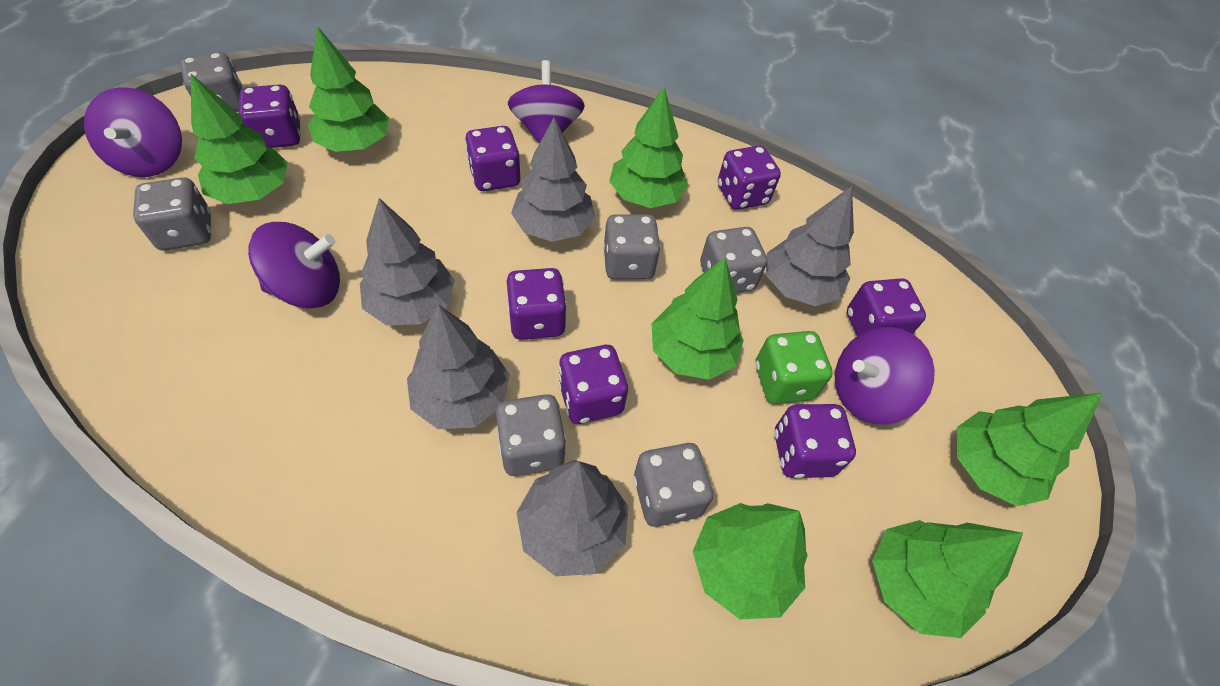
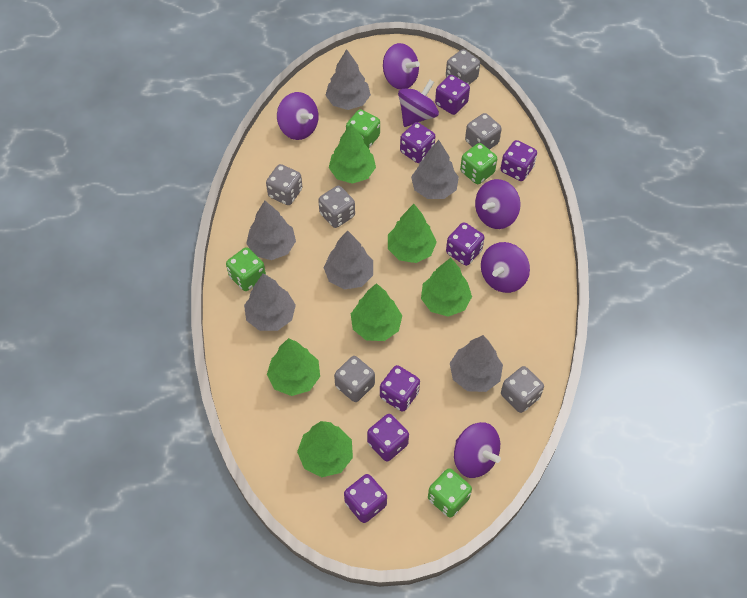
green dice: 1 -> 4
green tree: 7 -> 6
grey tree: 5 -> 6
purple spinning top: 4 -> 6

